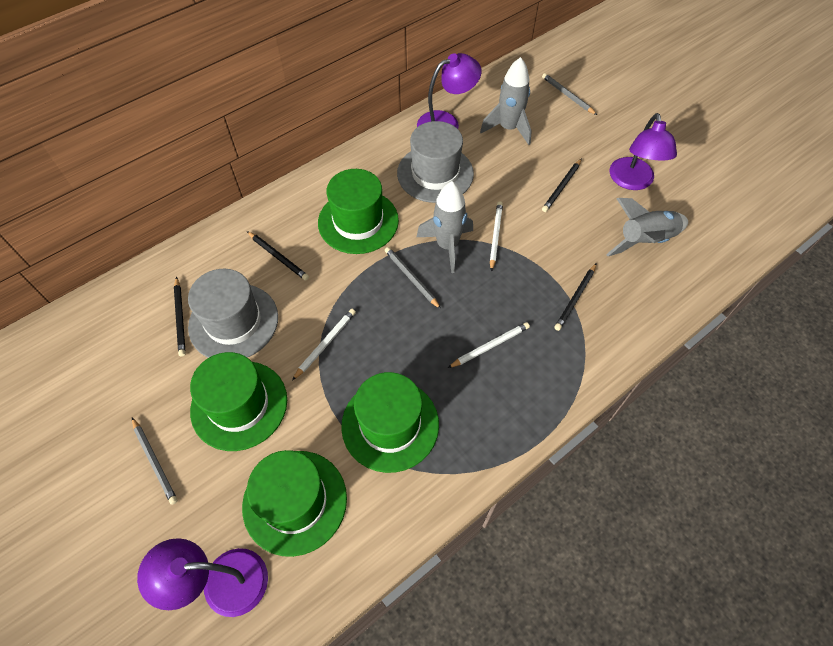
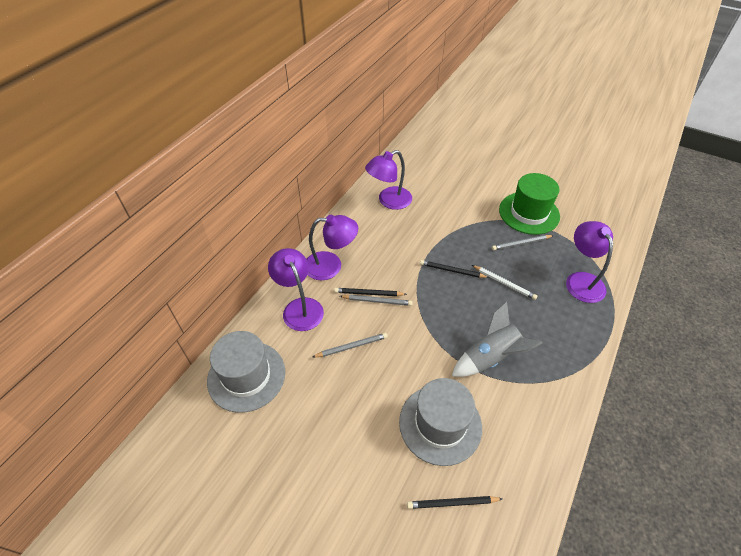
black pencil: 4 -> 3
green hat: 4 -> 1
grey rocket: 3 -> 1
purple lamp: 3 -> 4
white pencil: 3 -> 1

